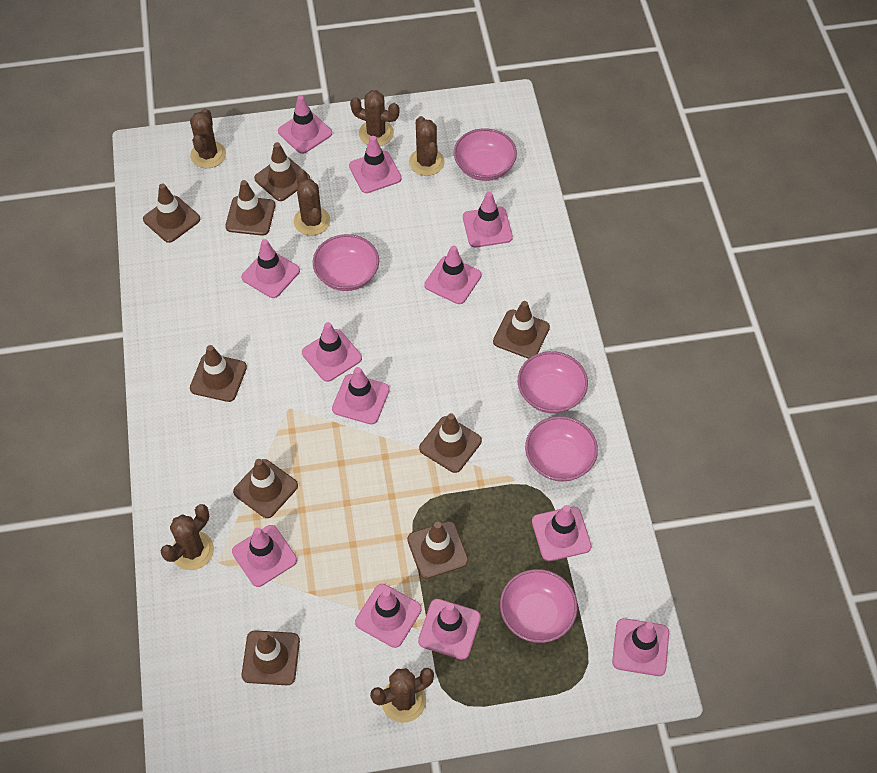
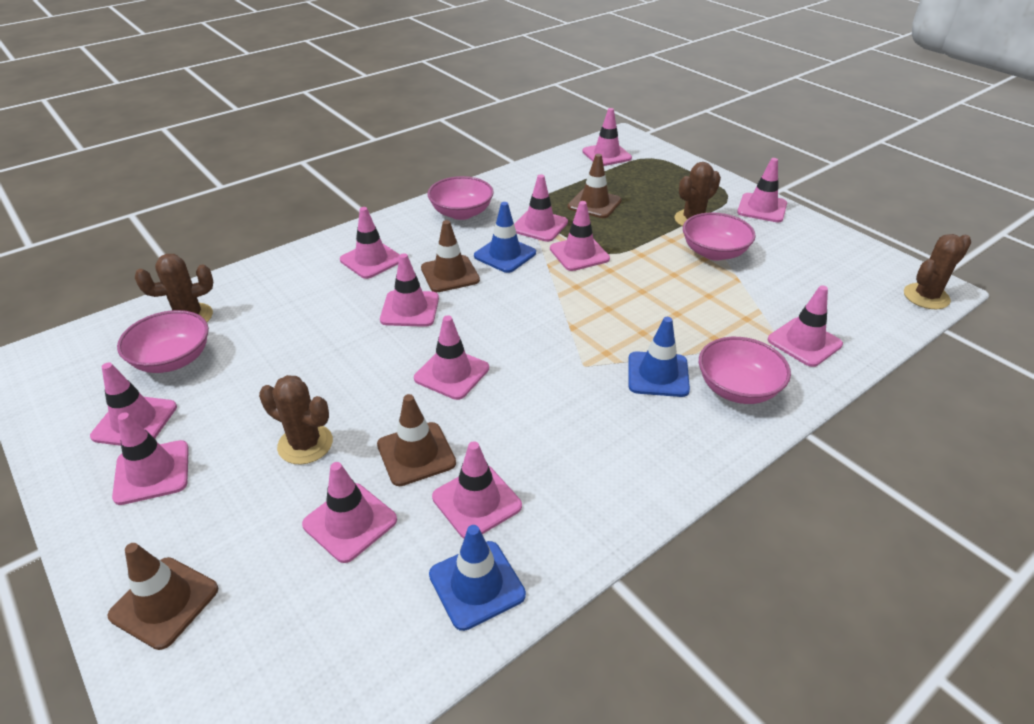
blue traffic cone: 0 -> 3
brown cactus: 6 -> 4
brown traffic cone: 9 -> 4
pink bowl: 5 -> 4

